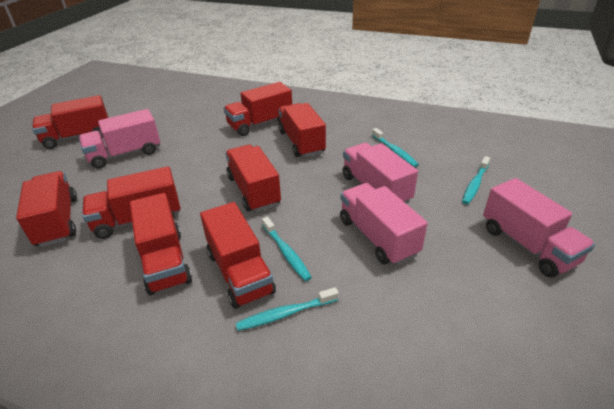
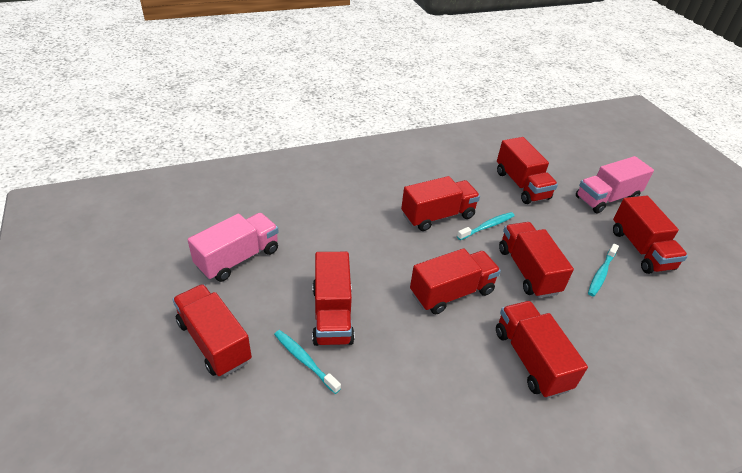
pink truck: 4 -> 2
turquoise toothbrush: 4 -> 3

